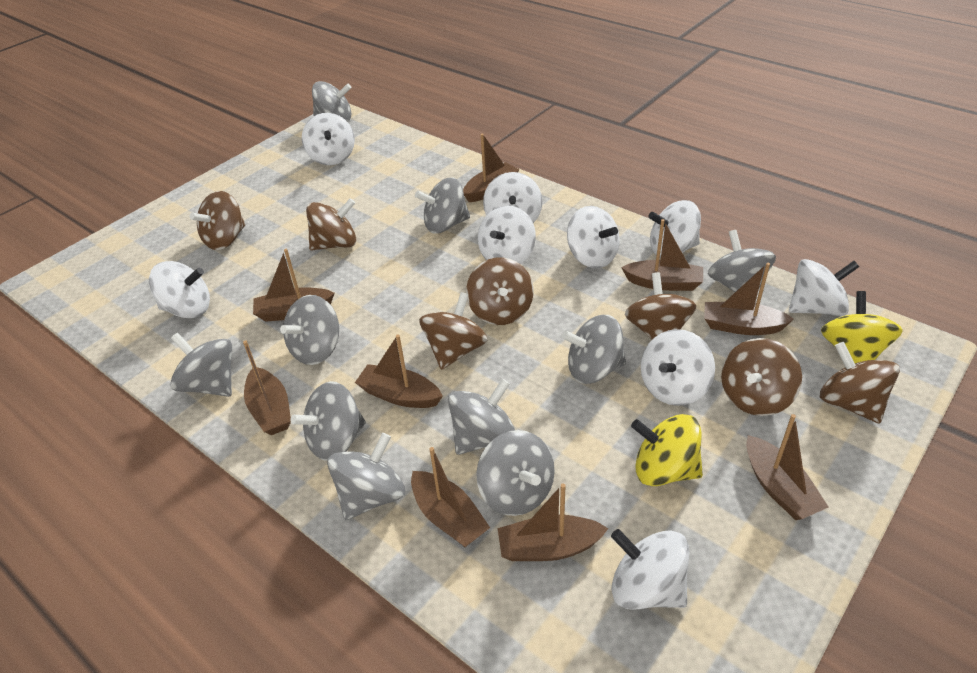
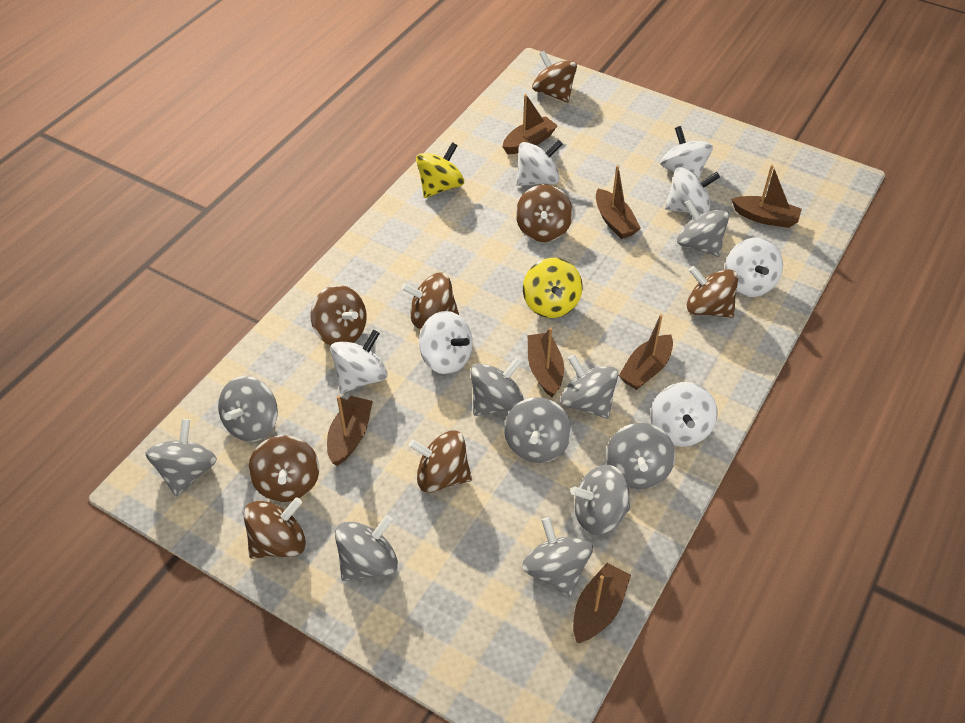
brown boat: 9 -> 7
brown spinning top: 7 -> 8
white spinning top: 9 -> 7

